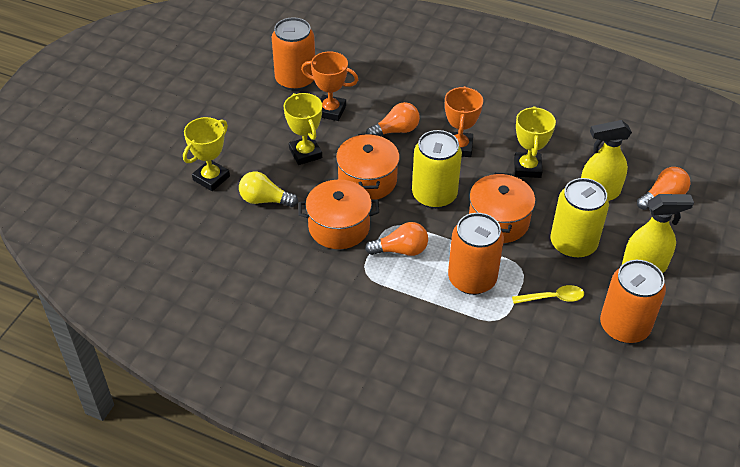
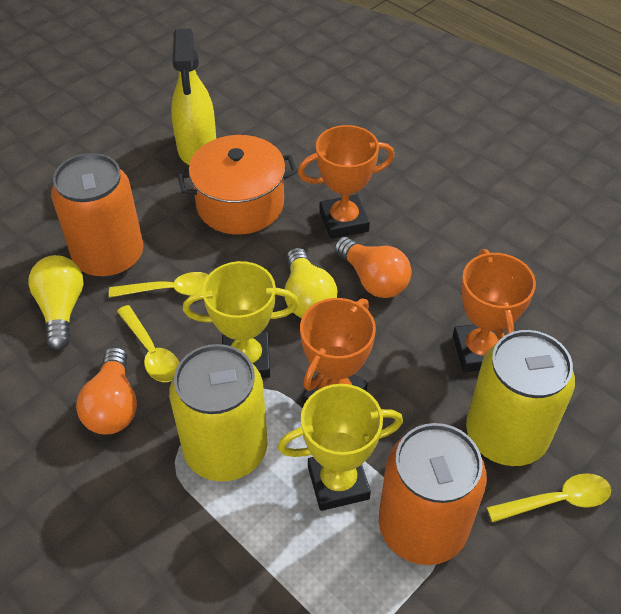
orange can: 3 -> 2
orange light bulb: 3 -> 2
orange pot: 3 -> 1
orange trophy: 2 -> 3
yellow light bulb: 1 -> 2
yellow spoon: 1 -> 3
yellow spray bottle: 2 -> 1
yellow trophy: 3 -> 2

